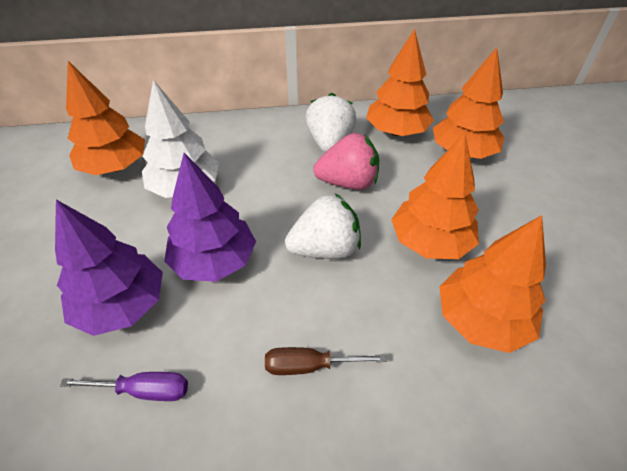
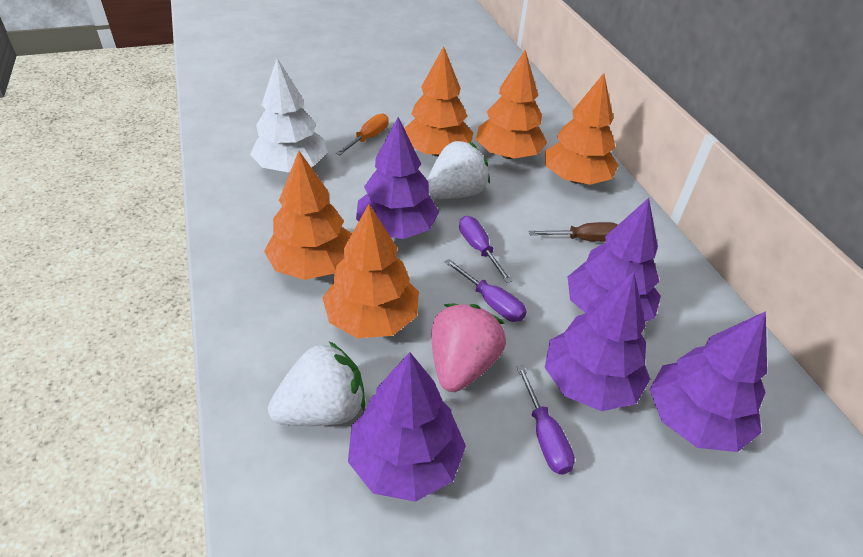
orange screwdriver: 0 -> 1
purple screwdriver: 1 -> 3
purple tree: 2 -> 5

